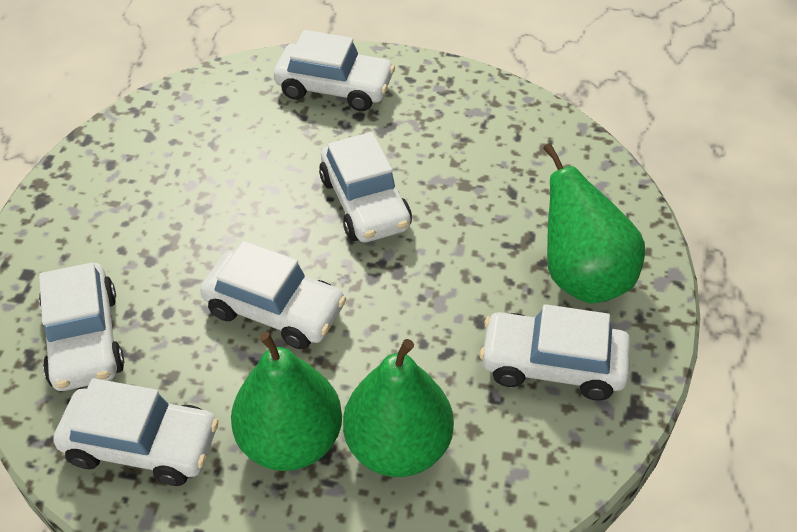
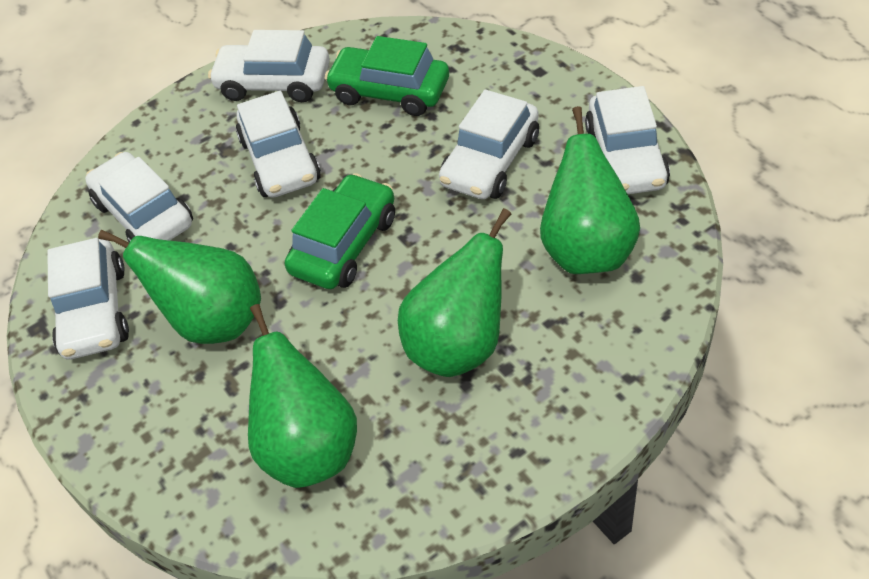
green car: 0 -> 2
green pear: 3 -> 4

